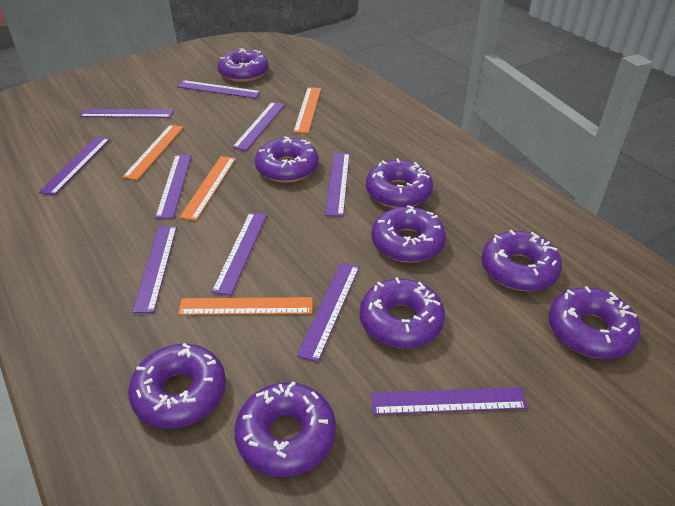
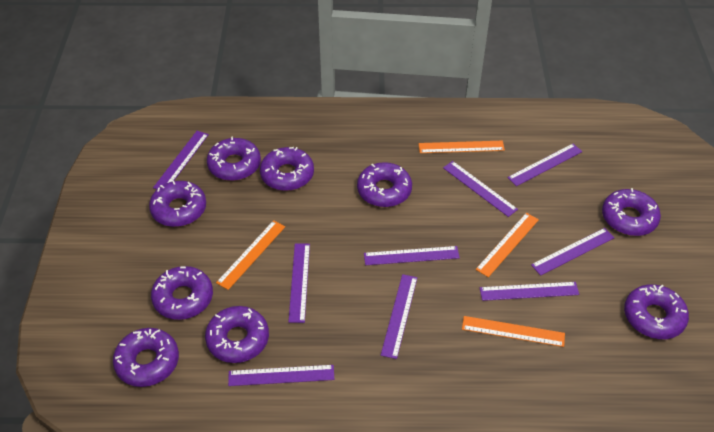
purple ruler: 10 -> 9

